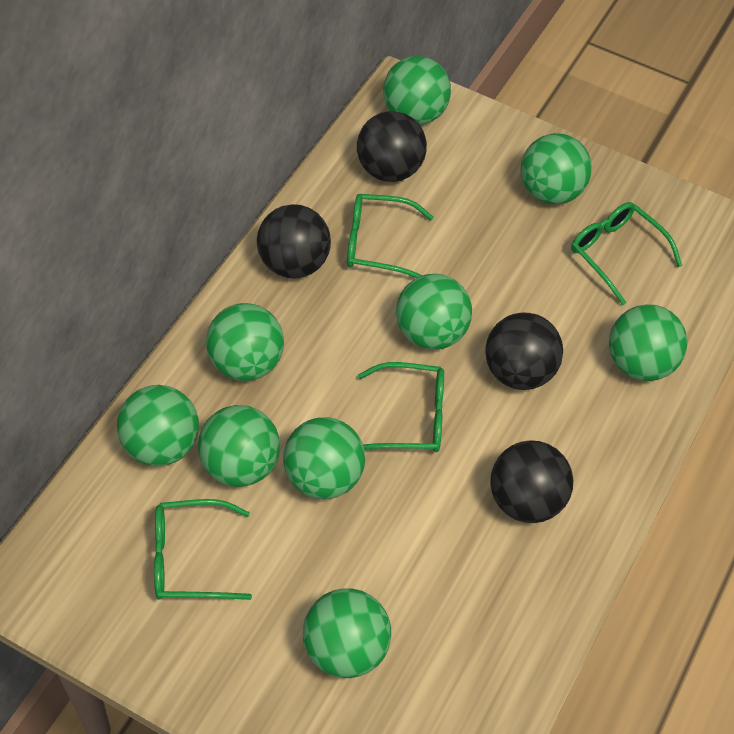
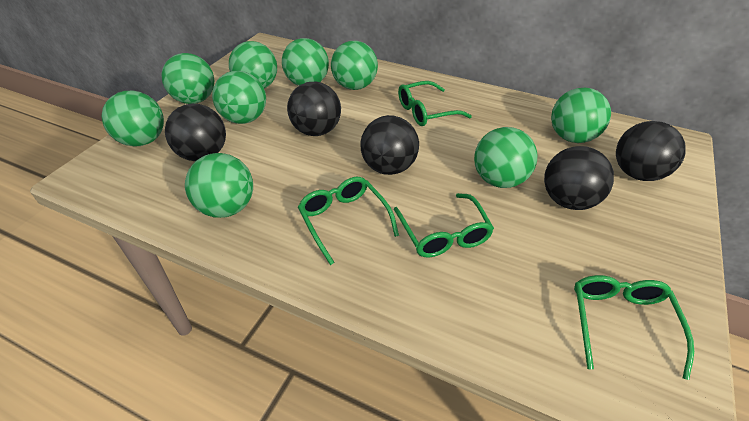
black ball: 4 -> 5

